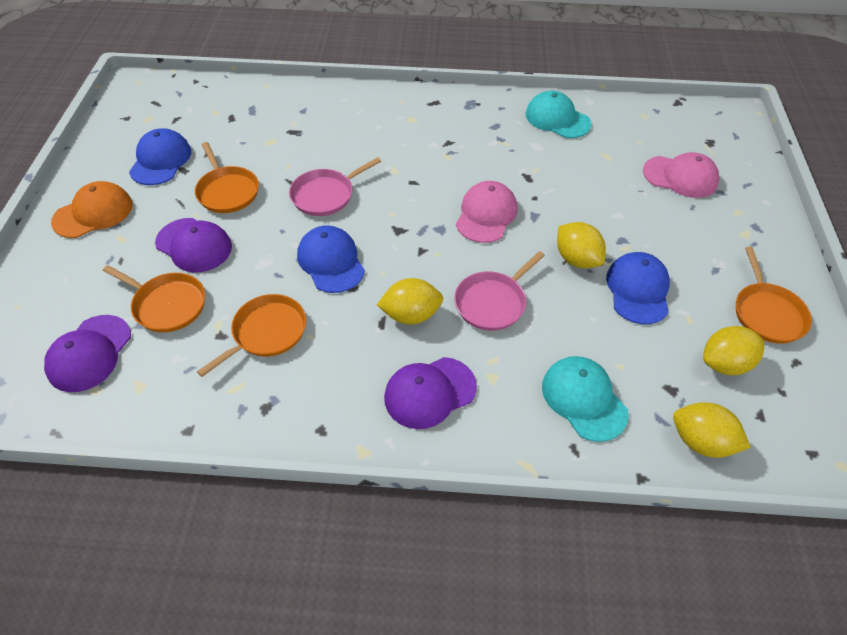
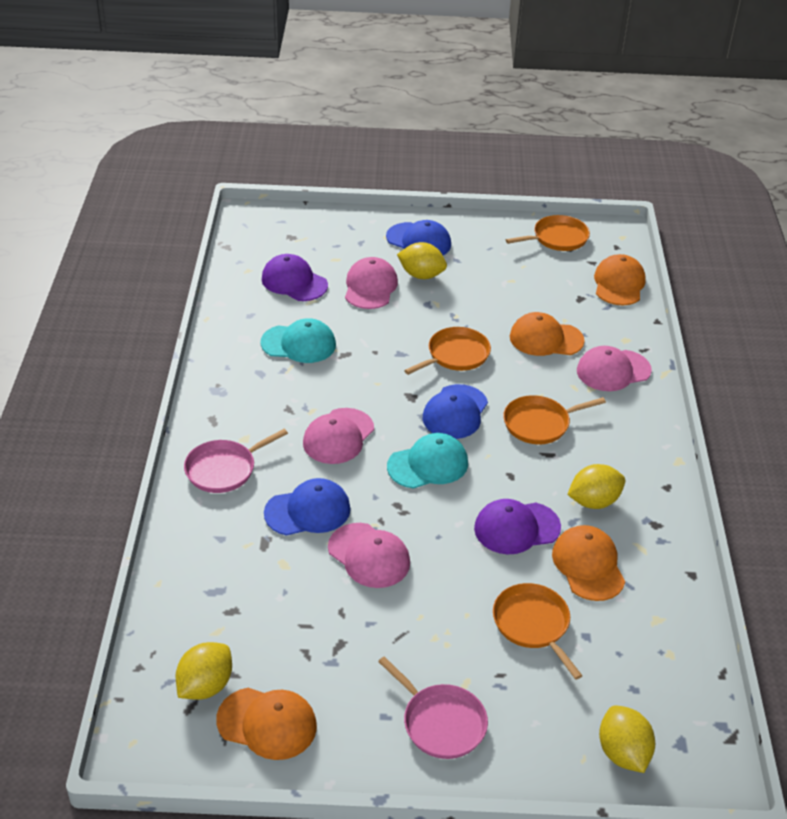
orange cap: 1 -> 4
pink cap: 2 -> 4
purple cap: 3 -> 2

